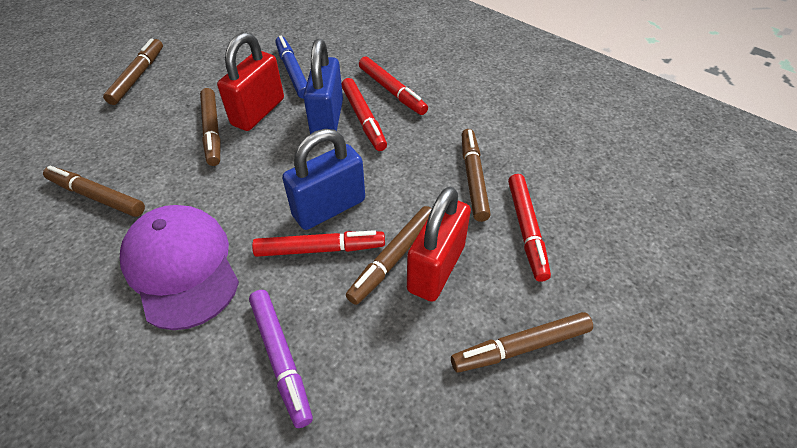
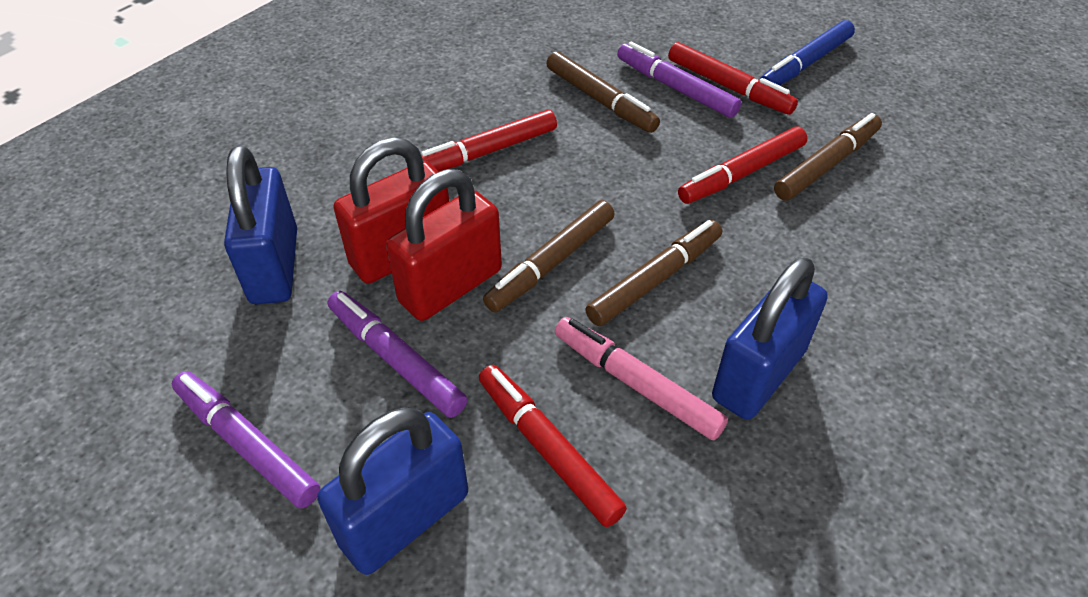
blue padlock: 2 -> 3
brown marker: 6 -> 4
pink marker: 0 -> 1
purple cap: 1 -> 0
purple marker: 1 -> 3

